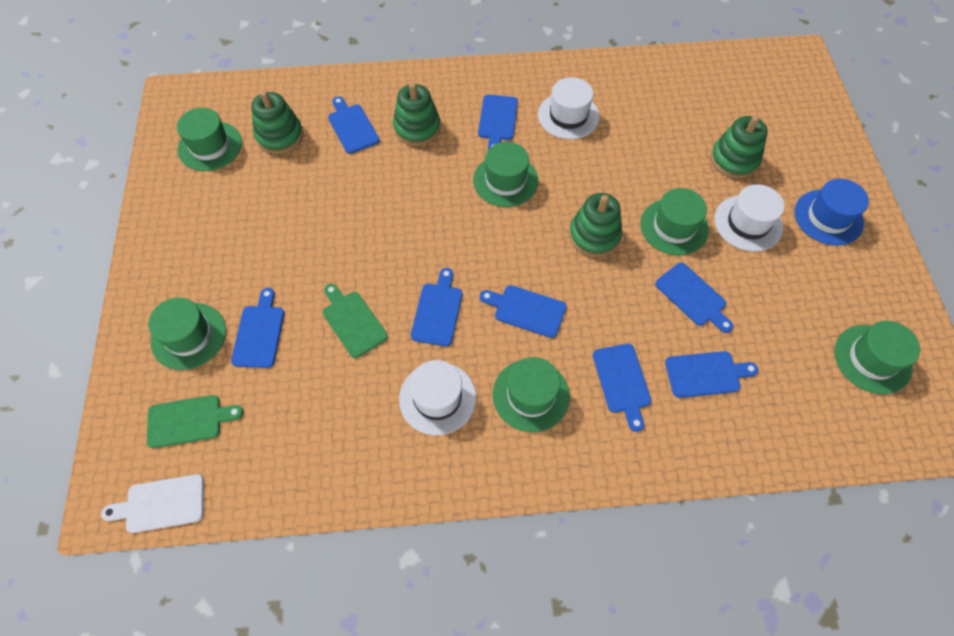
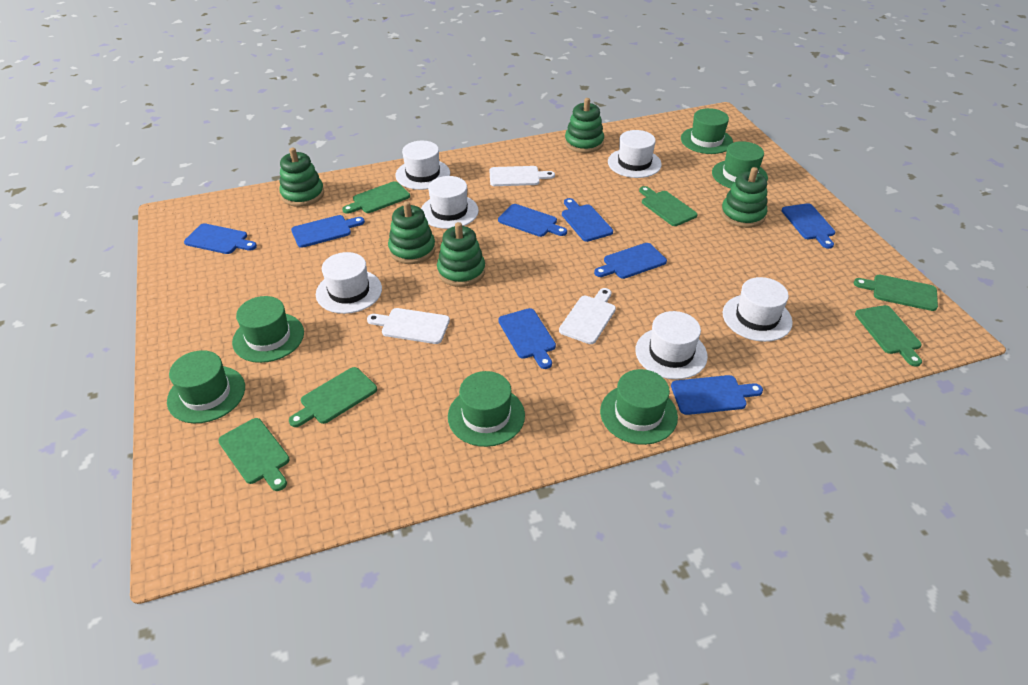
blue hat: 1 -> 0
green cutting board: 2 -> 6
green stacking toy: 4 -> 5
white cutting board: 1 -> 3
white hat: 3 -> 6

